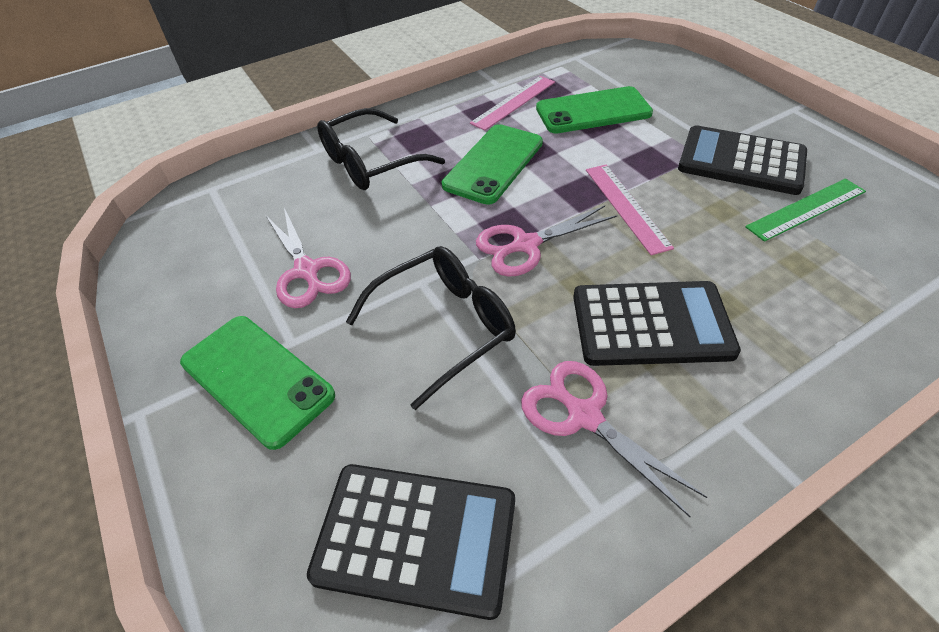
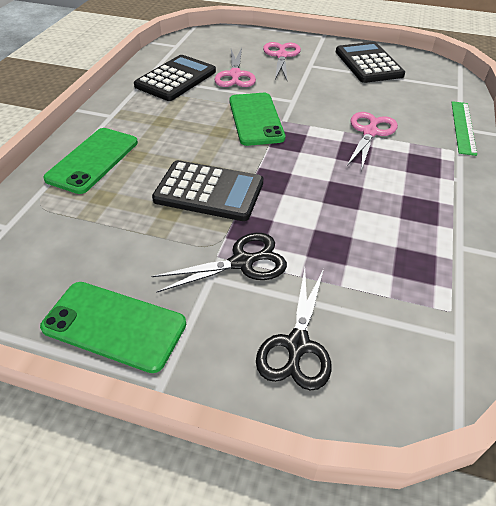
black glasses: 2 -> 0
black scissors: 0 -> 2
pink ruler: 2 -> 0

